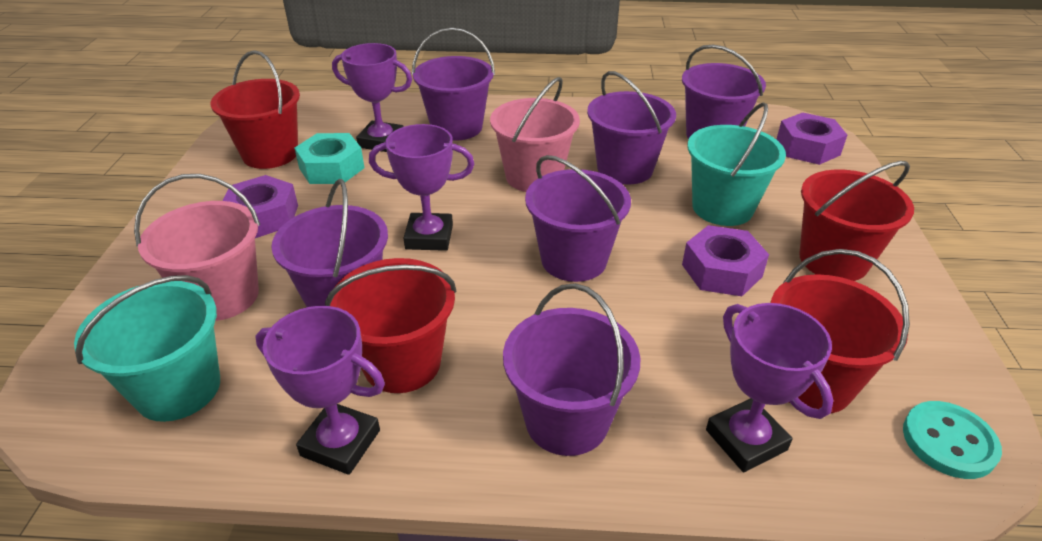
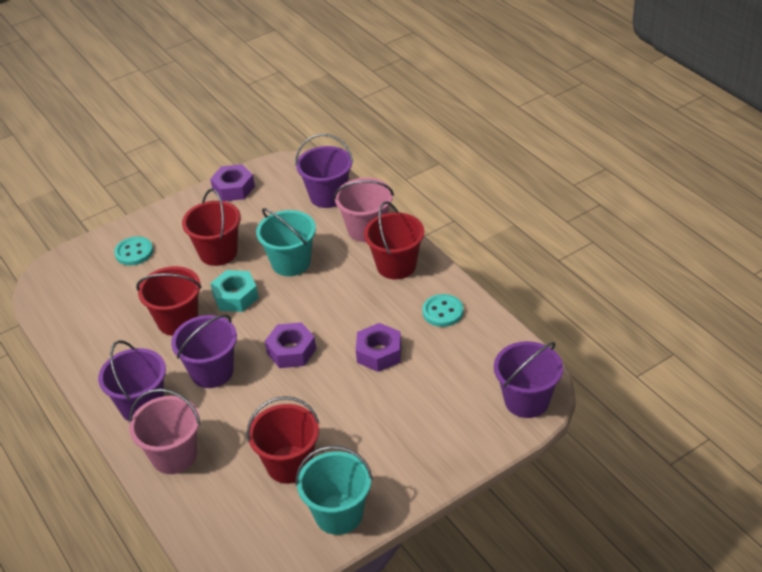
purple bucket: 6 -> 4
purple trophy: 4 -> 0
turquoise button: 1 -> 2

